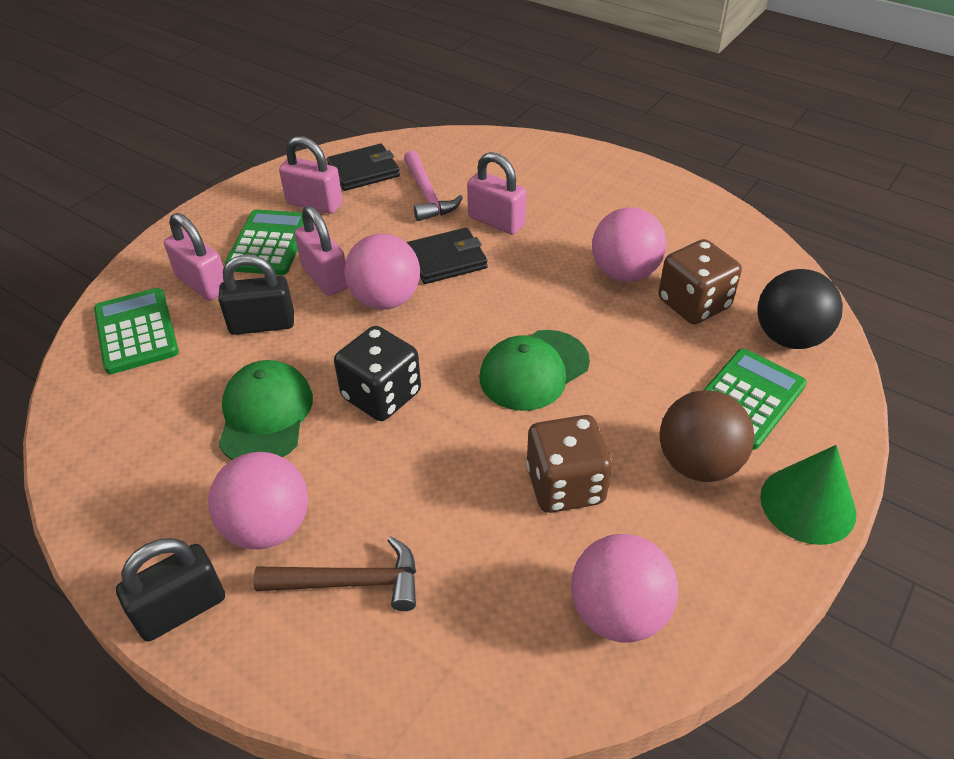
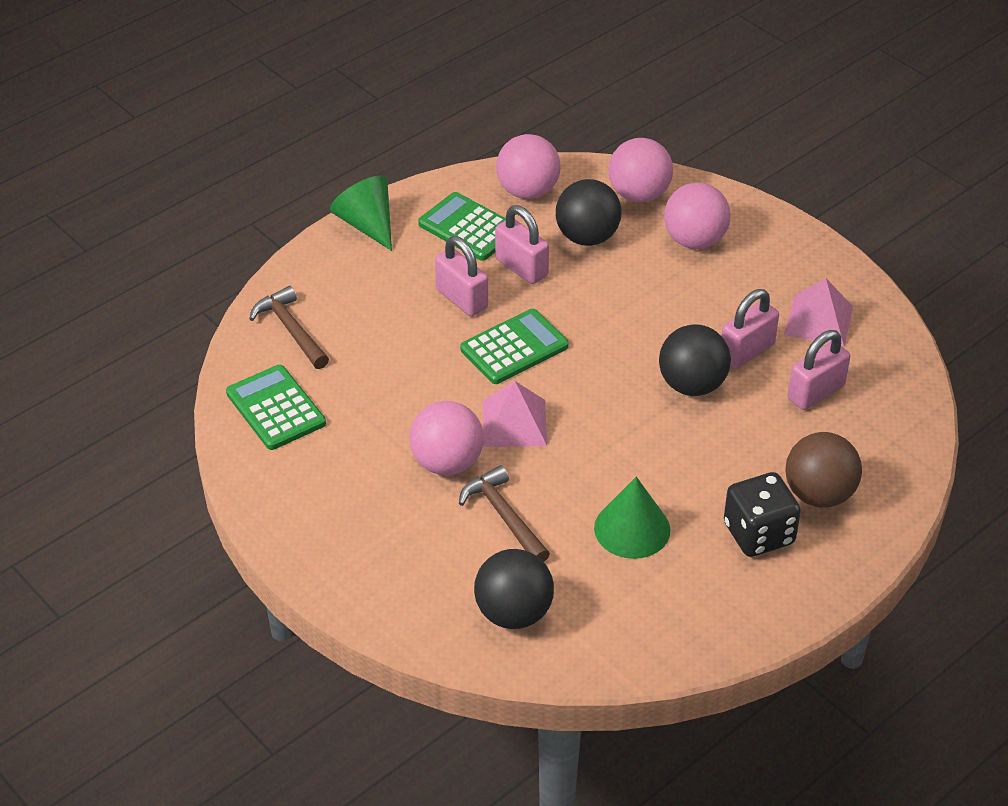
black ball: 1 -> 3
black padlock: 2 -> 0
black wallet: 2 -> 0
brown dice: 2 -> 0
brown hammer: 1 -> 2
green cap: 2 -> 0
green cone: 1 -> 2
pink hammer: 1 -> 0
pink pyramid: 0 -> 2

